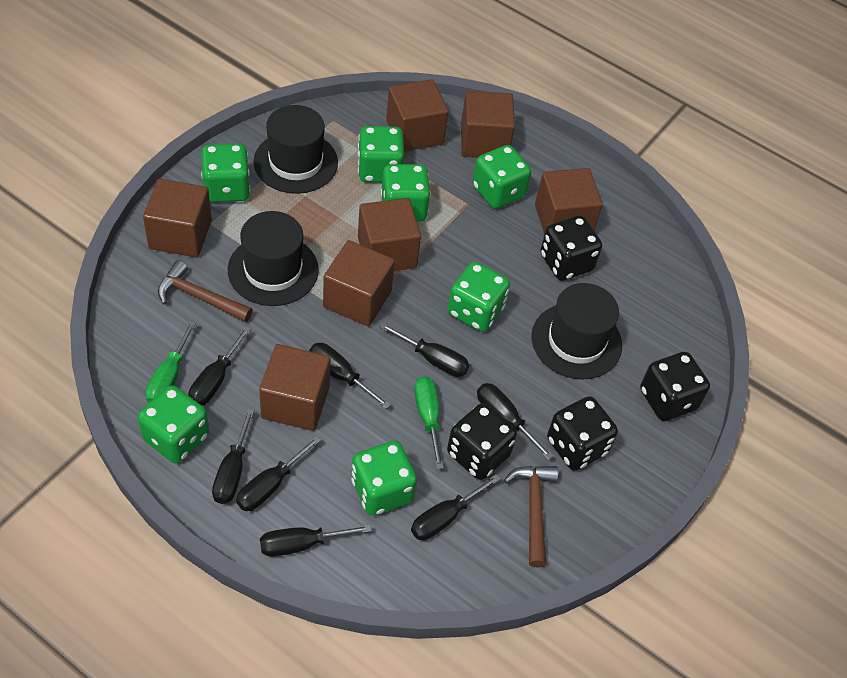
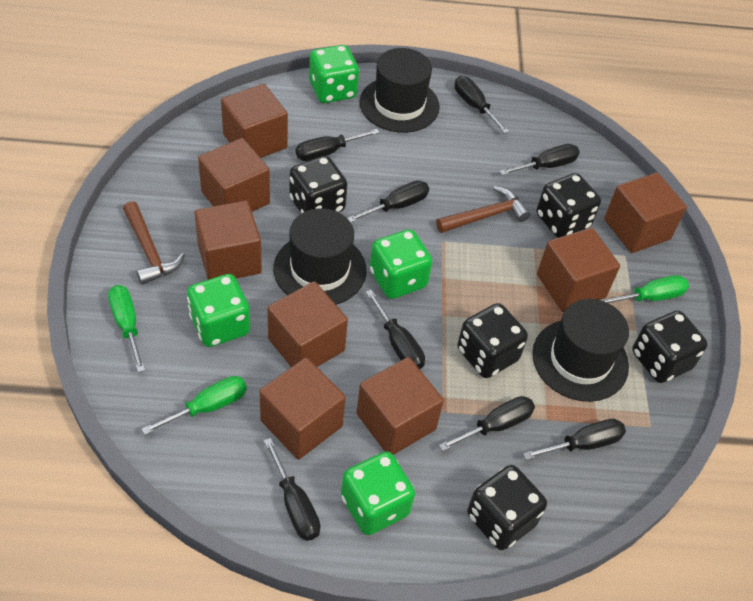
black dice: 4 -> 5
brown cube: 7 -> 8
green dice: 7 -> 4
green screwdriver: 2 -> 3

